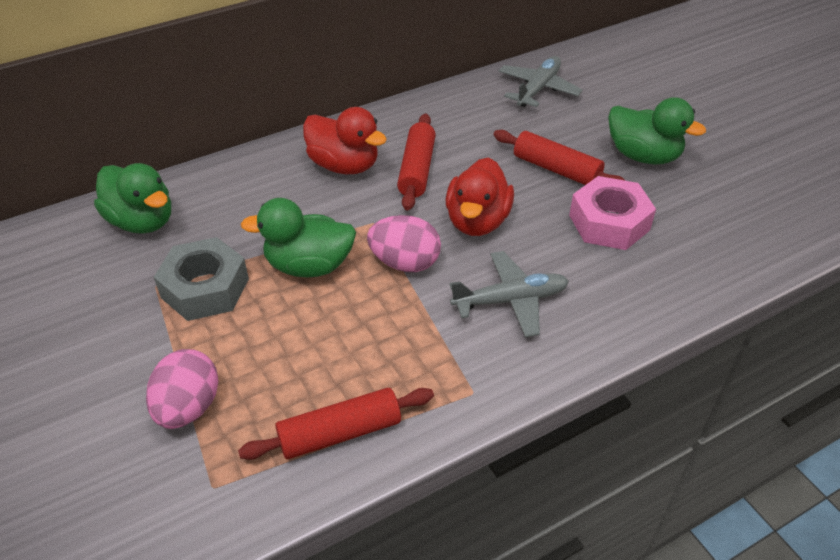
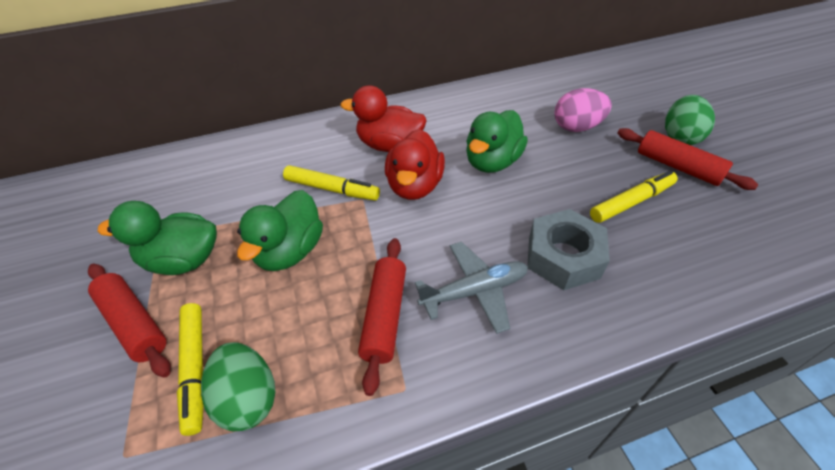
green egg: 0 -> 2
grey plane: 2 -> 1
pink egg: 2 -> 1
pink nut: 1 -> 0
yellow marker: 0 -> 3

